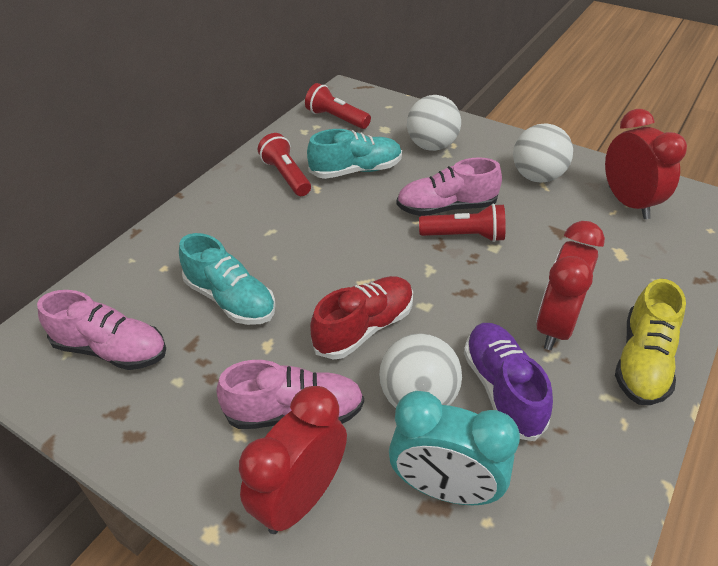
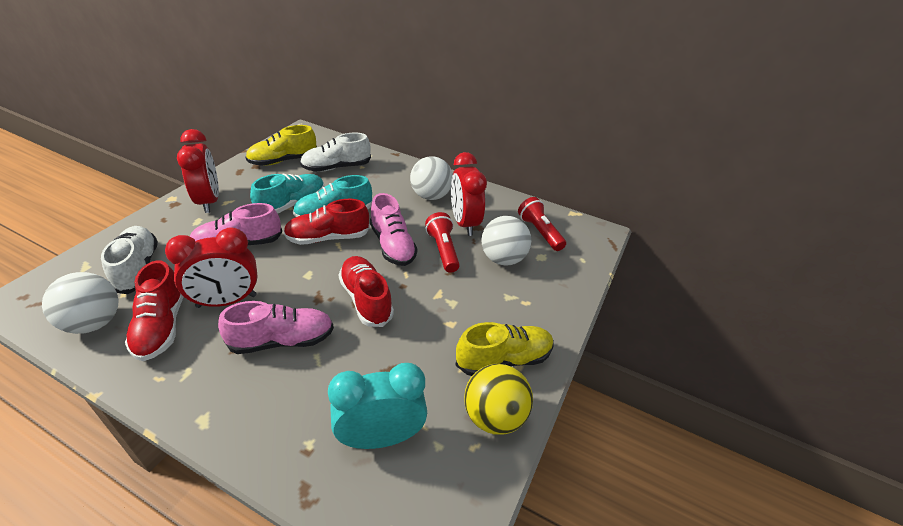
purple shoe: 1 -> 0
red flashlight: 3 -> 2
red shoe: 1 -> 3
white shoe: 0 -> 2
yellow ball: 0 -> 1
yellow shoe: 1 -> 2

